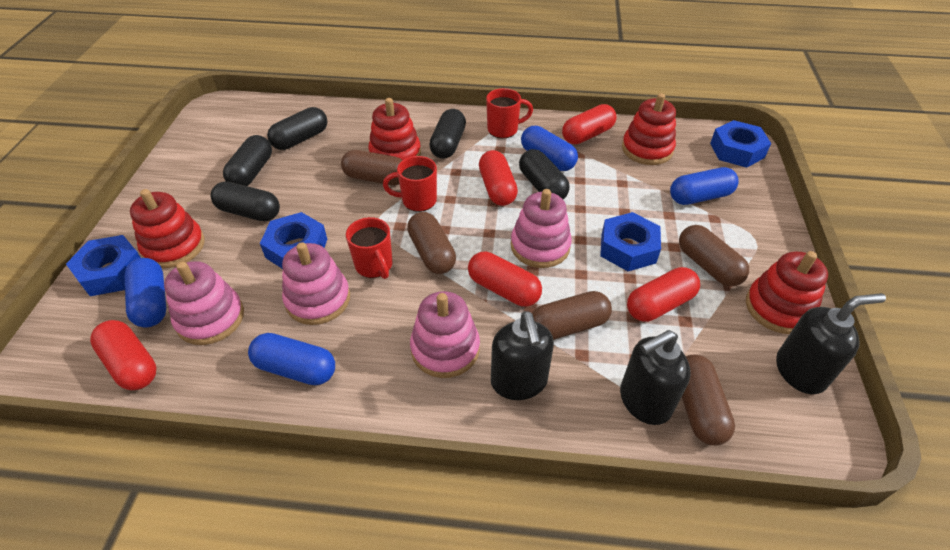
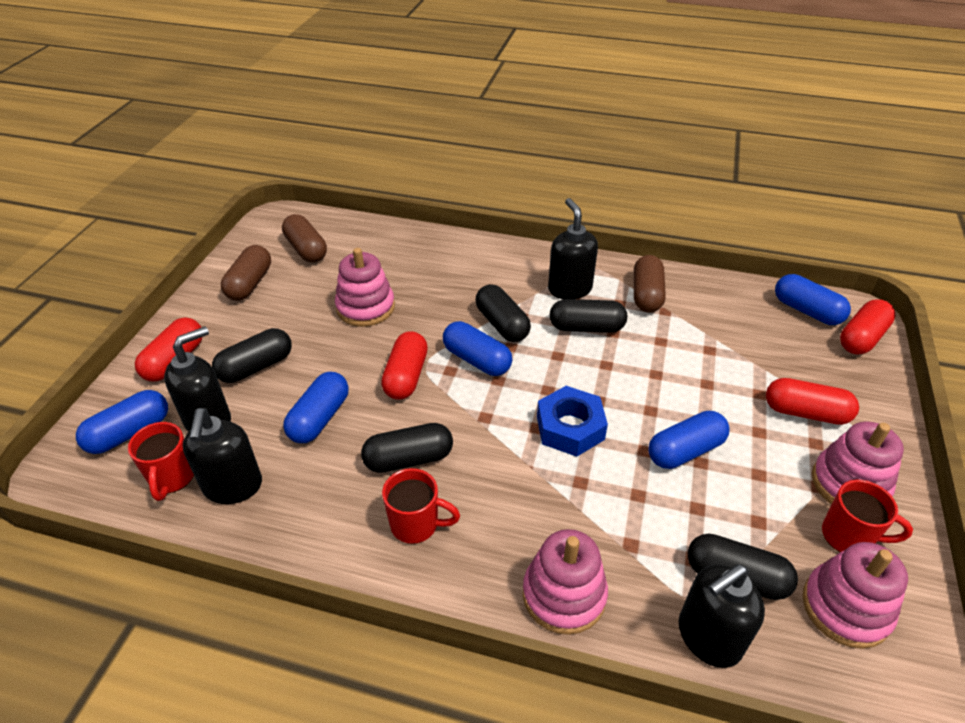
black soap dispenser: 3 -> 4
blue capsule: 4 -> 5
blue nut: 4 -> 1
brown capsule: 5 -> 3
red capsule: 5 -> 4
red stacking toy: 4 -> 0

